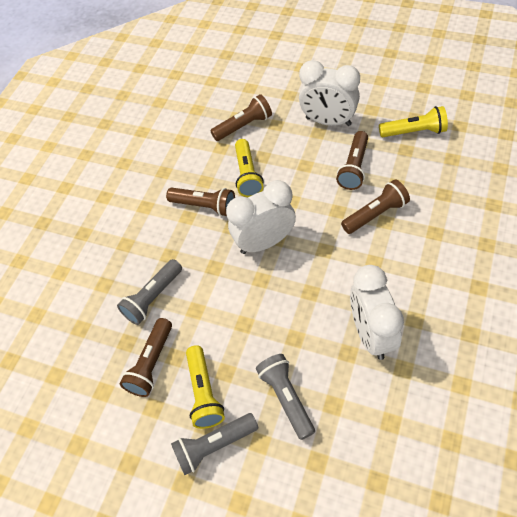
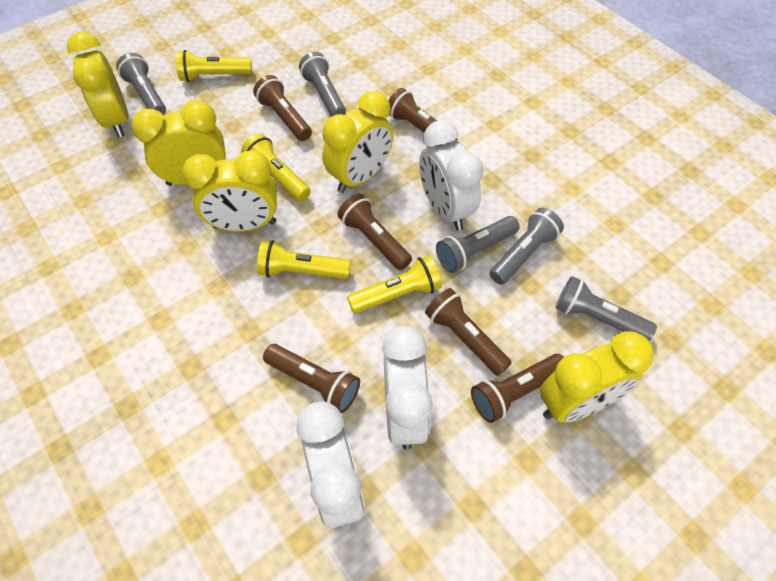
brown flashlight: 5 -> 6
grey flashlight: 3 -> 5
yellow clock: 0 -> 5
yellow flashlight: 3 -> 4

